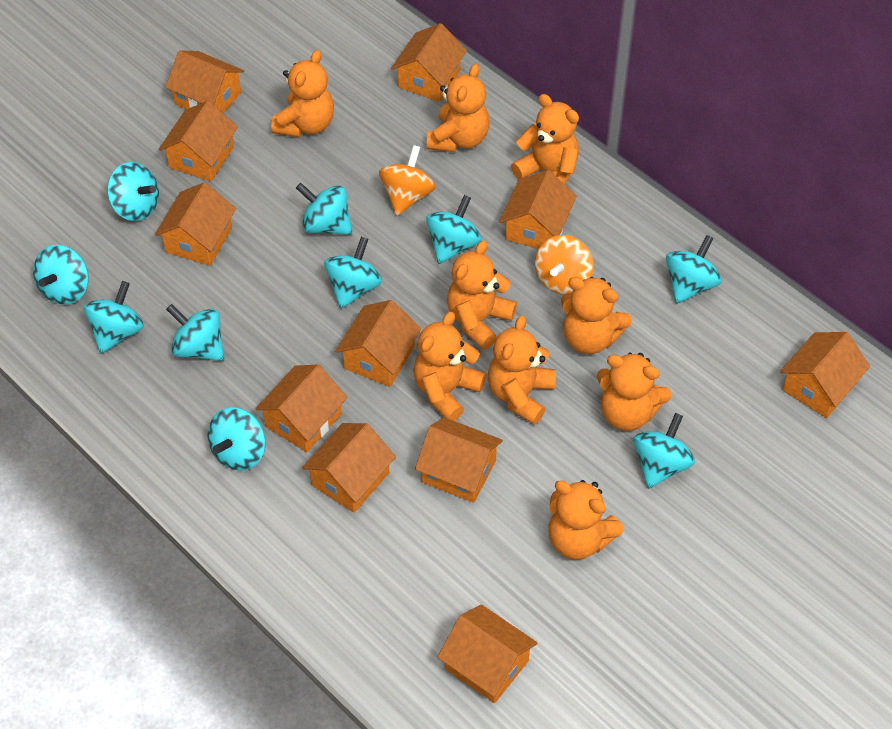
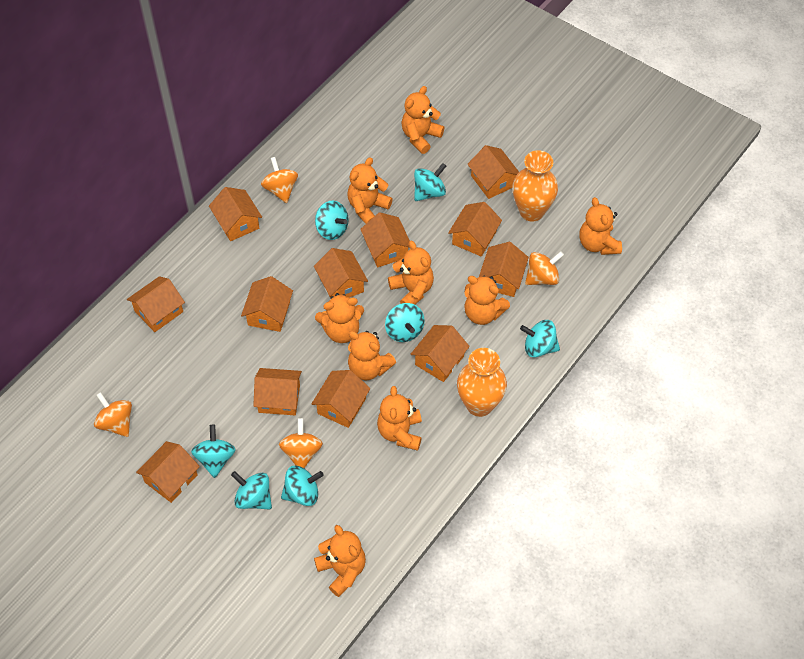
orange house: 11 -> 12
orange spinning top: 2 -> 4
orange vase: 0 -> 2
turquoise spinning top: 10 -> 7

